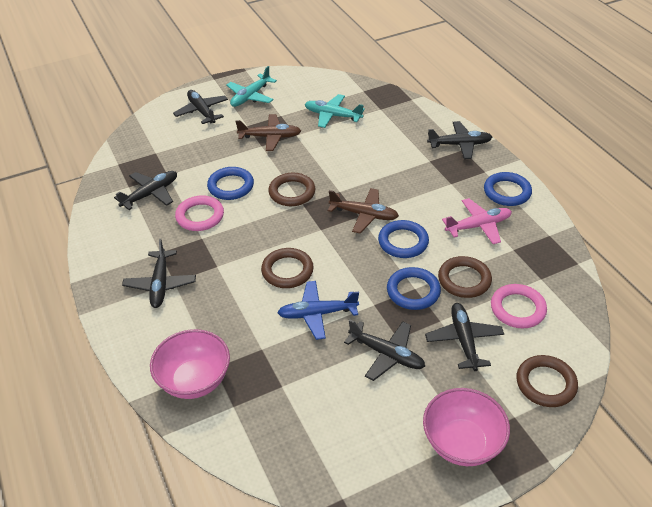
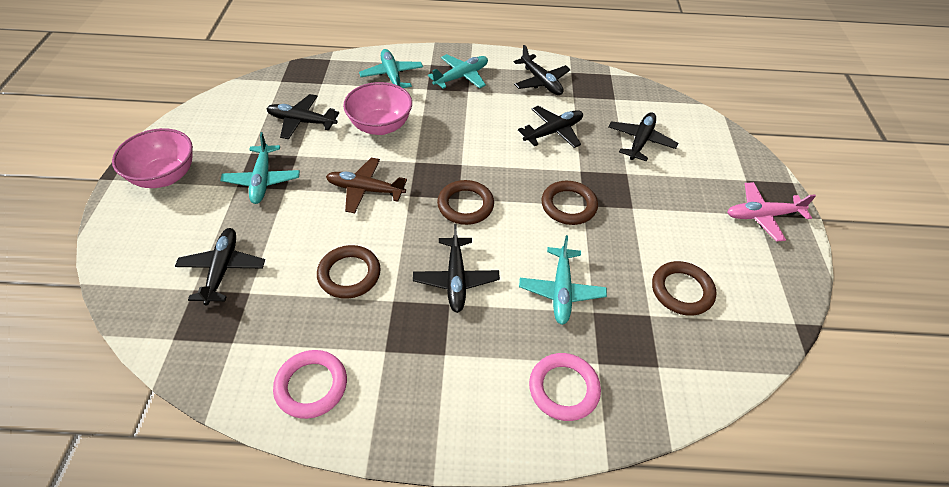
blue plane: 1 -> 0
blue ring: 4 -> 0
brown plane: 2 -> 1
turquoise plane: 2 -> 4

